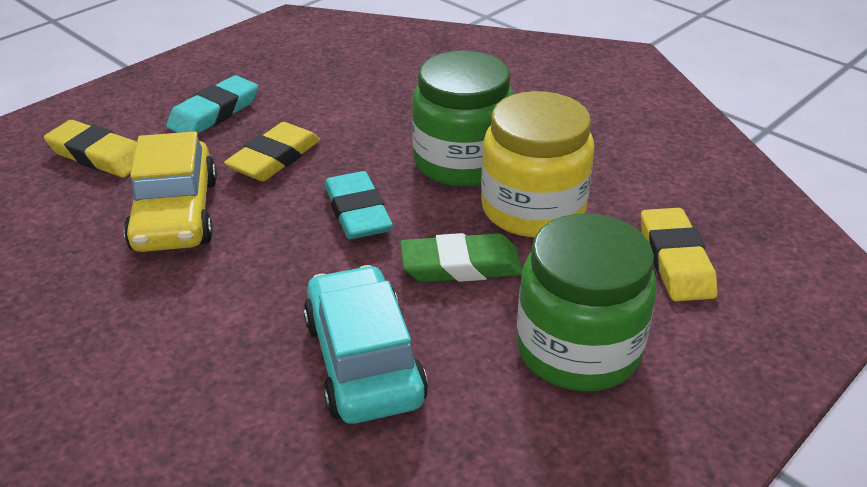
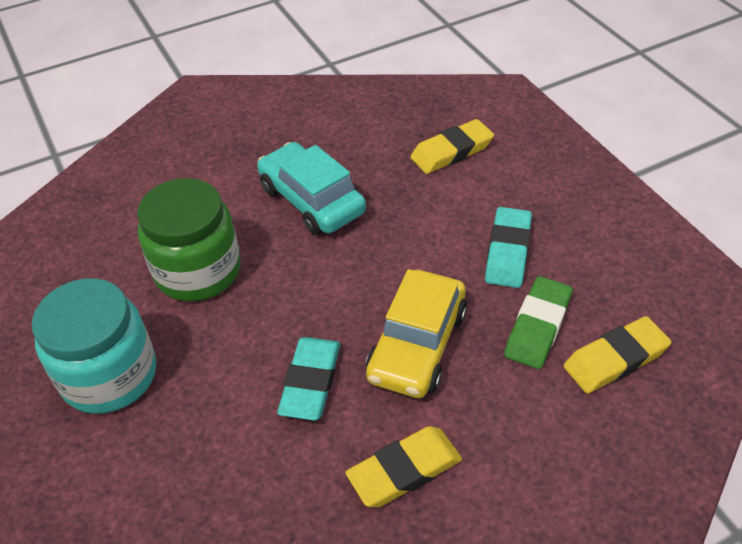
green jar: 2 -> 1
turquoise jar: 0 -> 1
yellow jar: 1 -> 0

